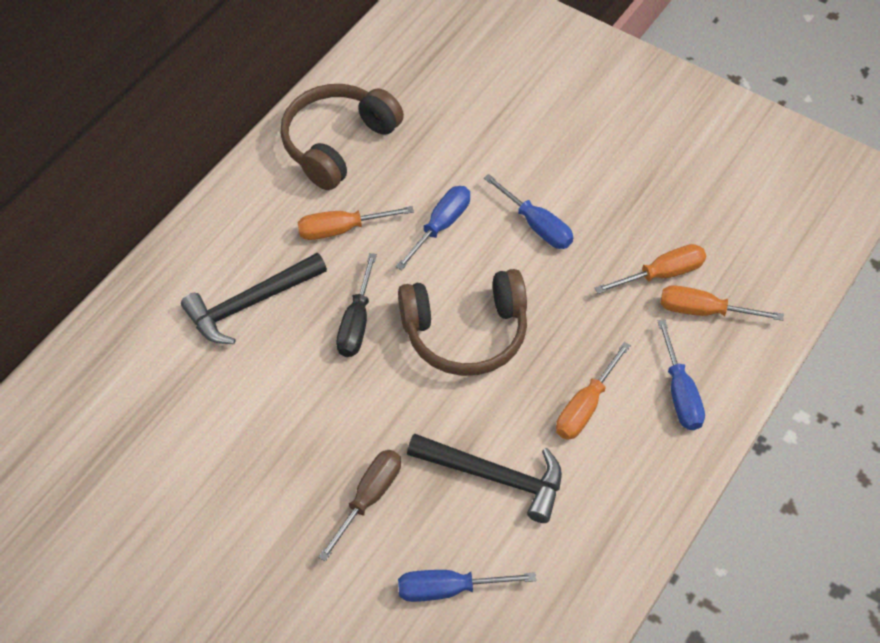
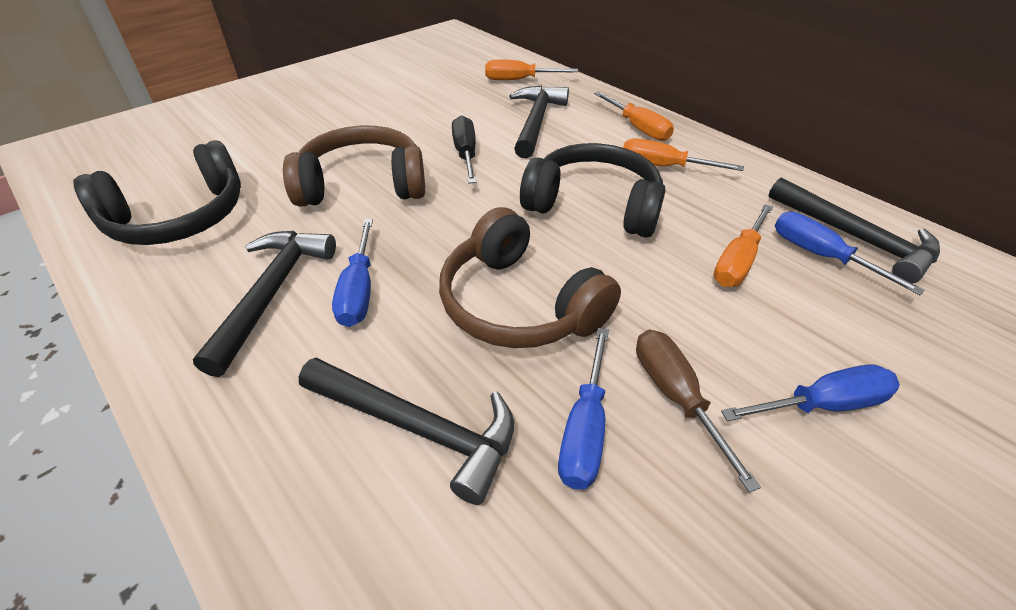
black hammer: 2 -> 4
black headphones: 0 -> 2

